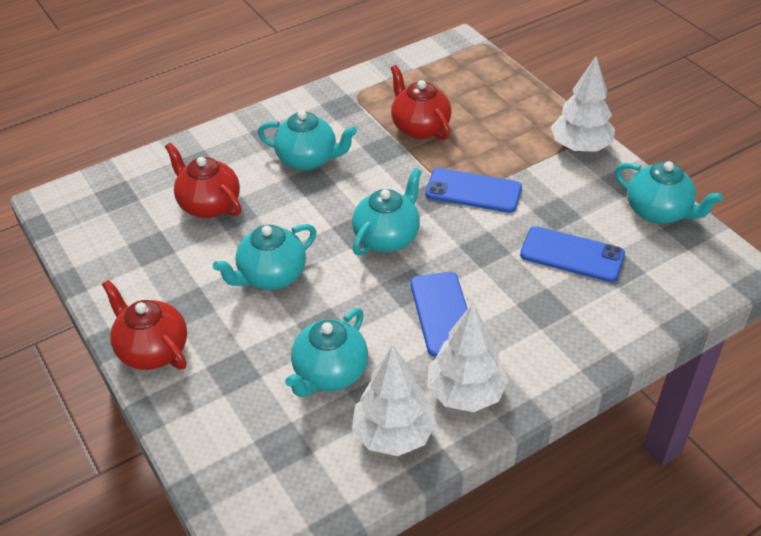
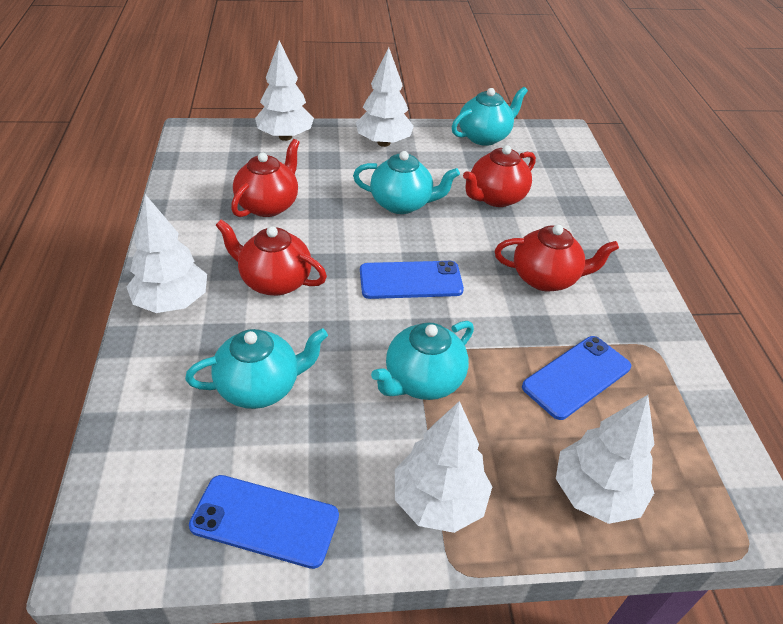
red teapot: 3 -> 4
turquoise teapot: 5 -> 4
white tree: 3 -> 5

